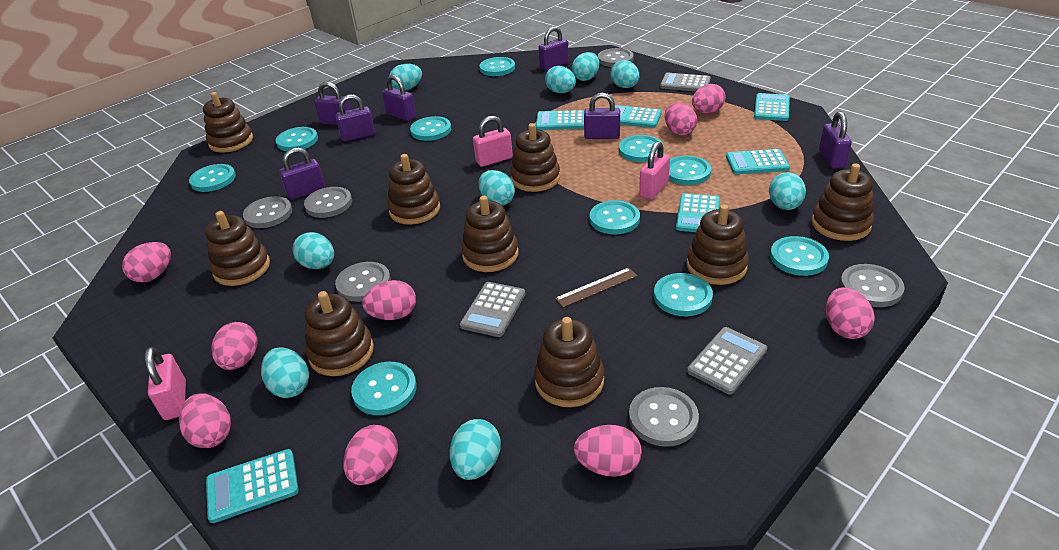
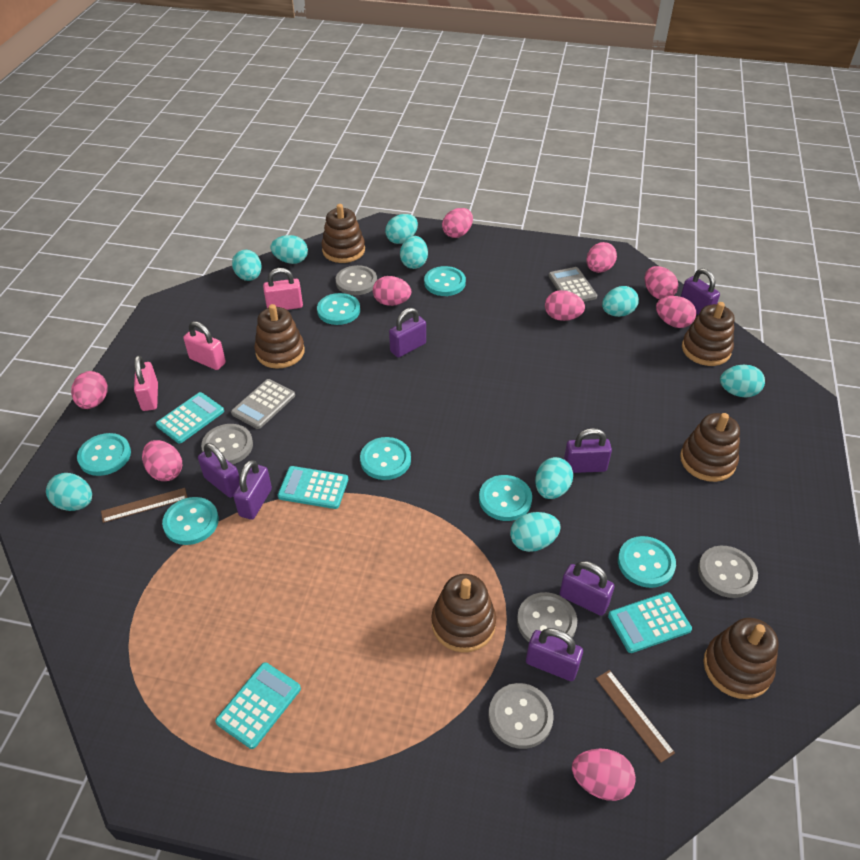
brown ruler: 1 -> 2
brown stacking toy: 9 -> 6
grey button: 6 -> 5
grey calculator: 3 -> 2
turquoise button: 10 -> 7
turquoise calculator: 6 -> 4

